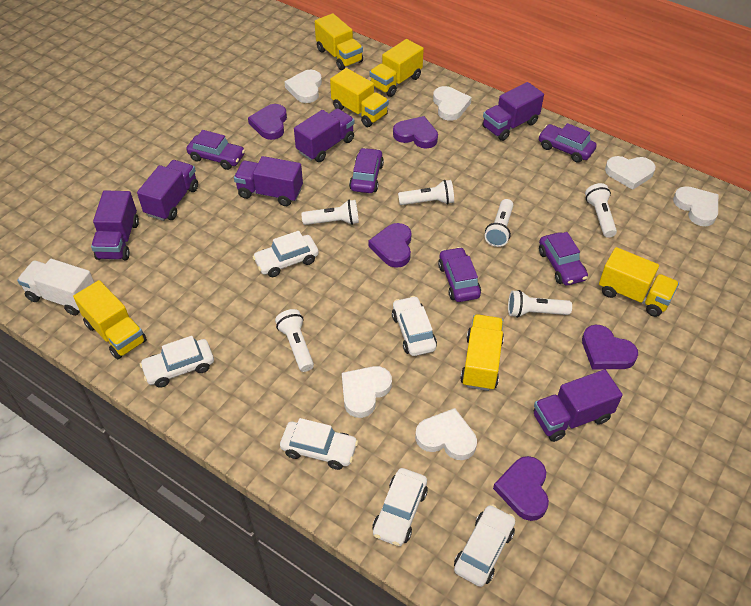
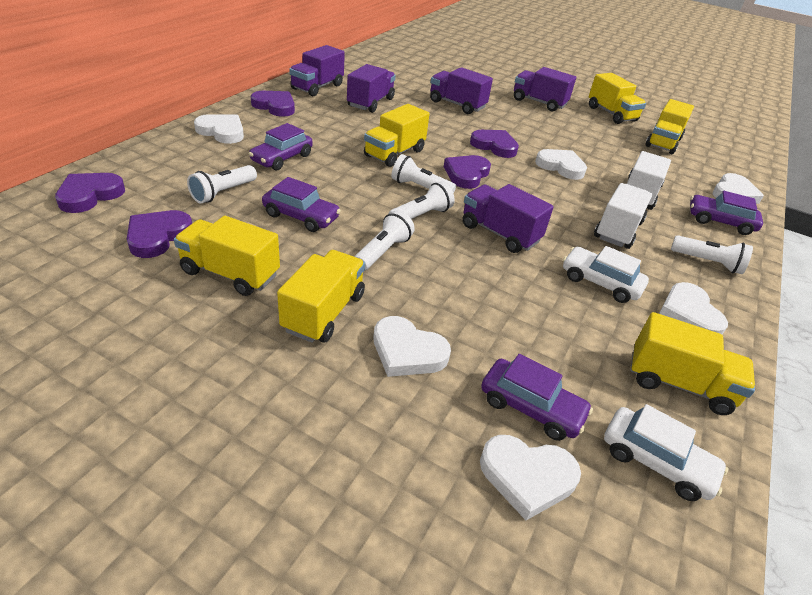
purple car: 5 -> 4
purple truck: 6 -> 5
white car: 6 -> 2
white flashlight: 6 -> 5
white truck: 1 -> 2

